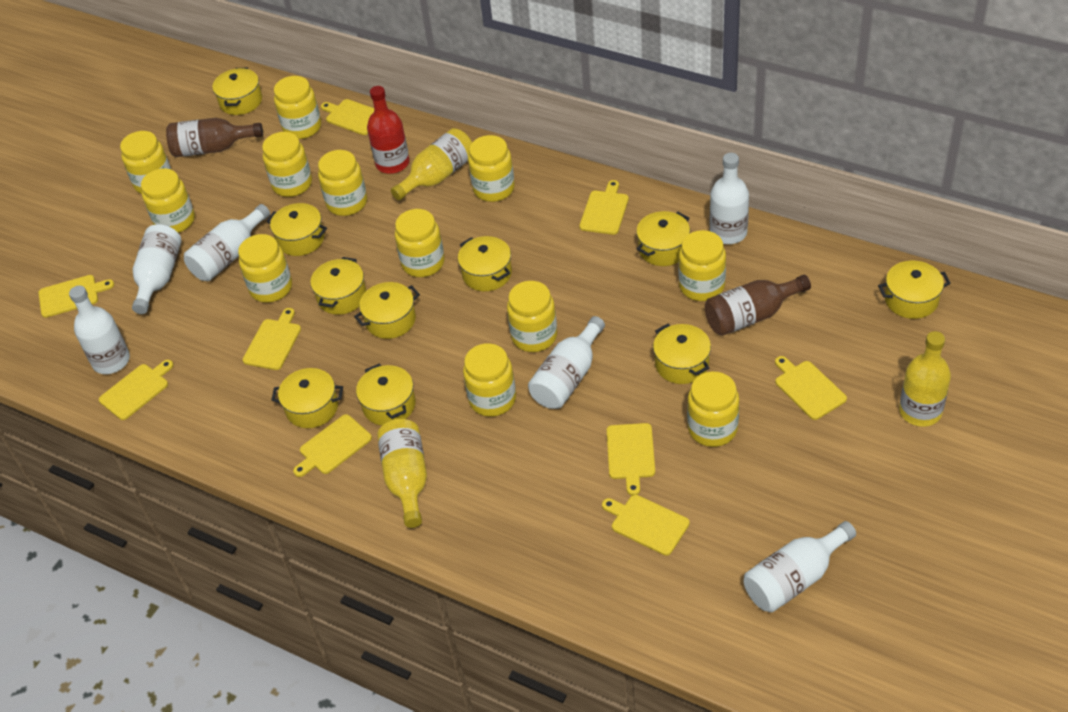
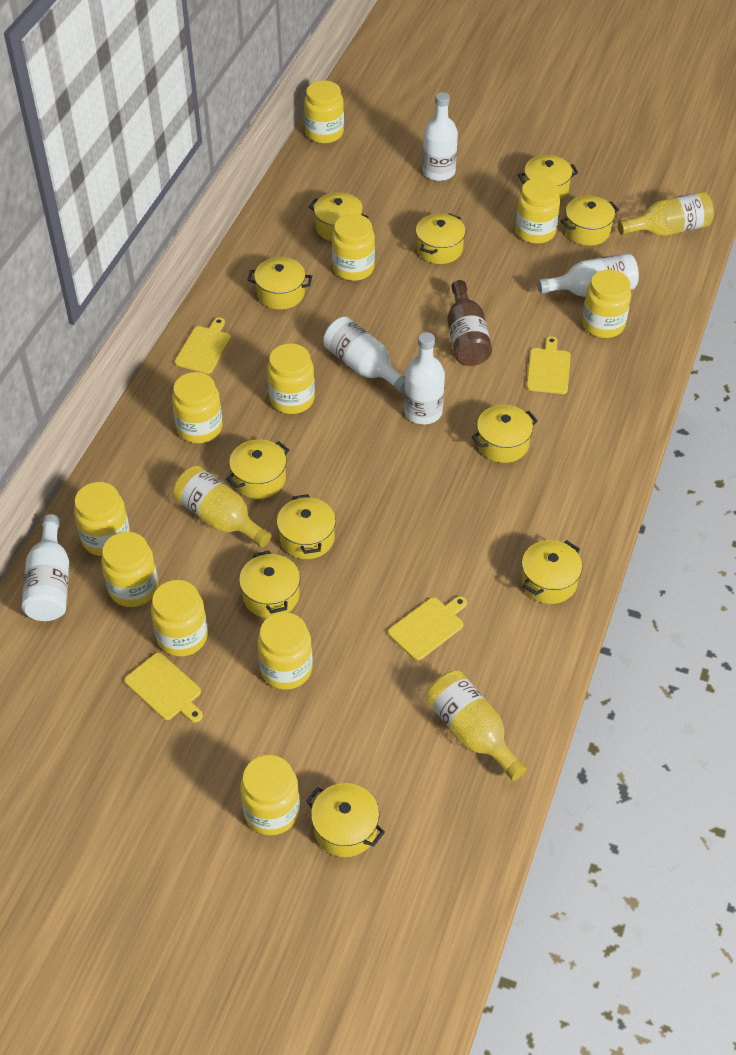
brown bottle: 2 -> 1
red bottle: 1 -> 0
white bottle: 6 -> 5
yellow cutting board: 9 -> 4
yellow jar: 12 -> 11
yellow pot: 10 -> 11

